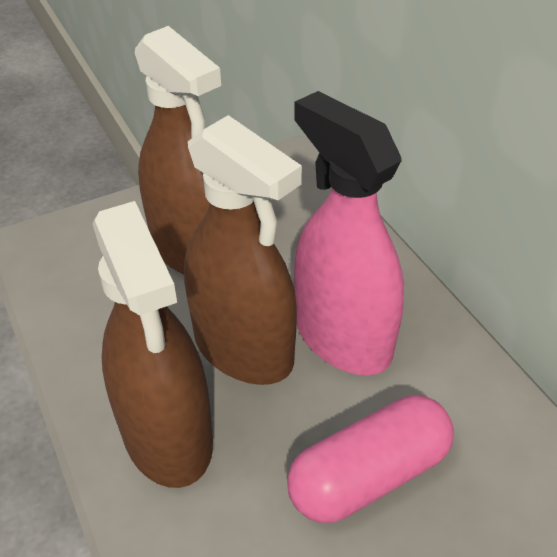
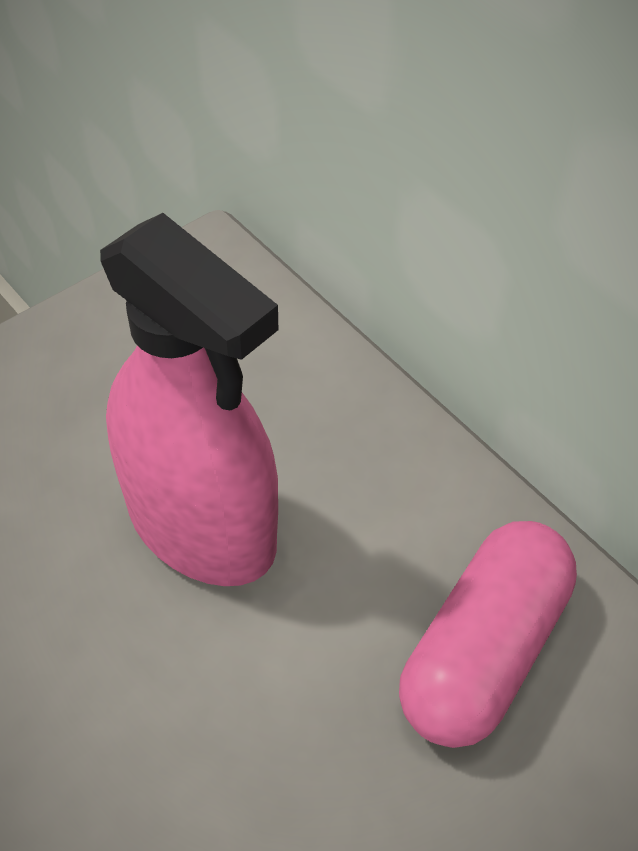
brown spray bottle: 3 -> 0

